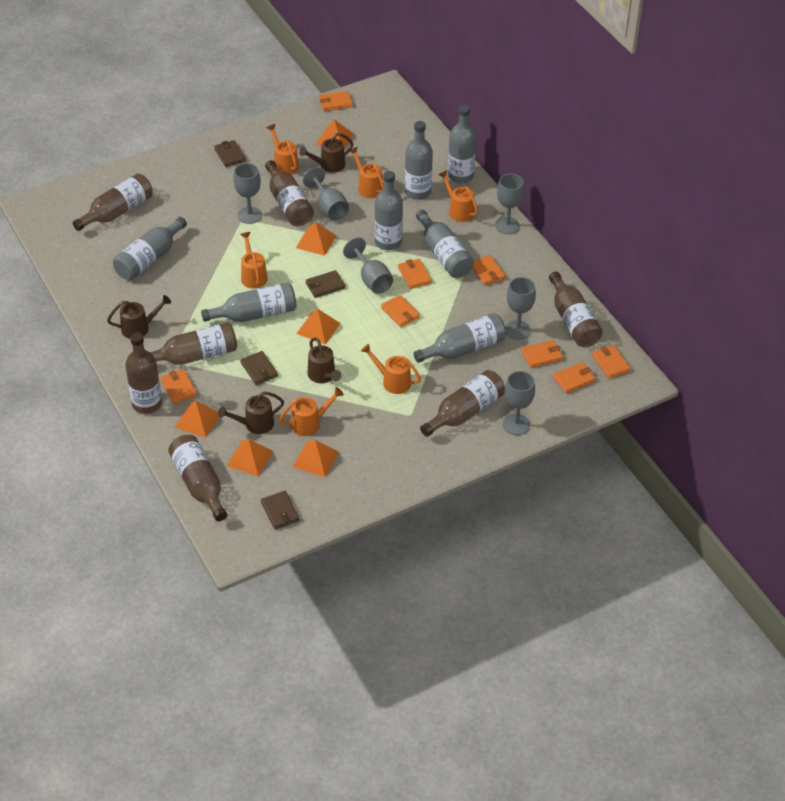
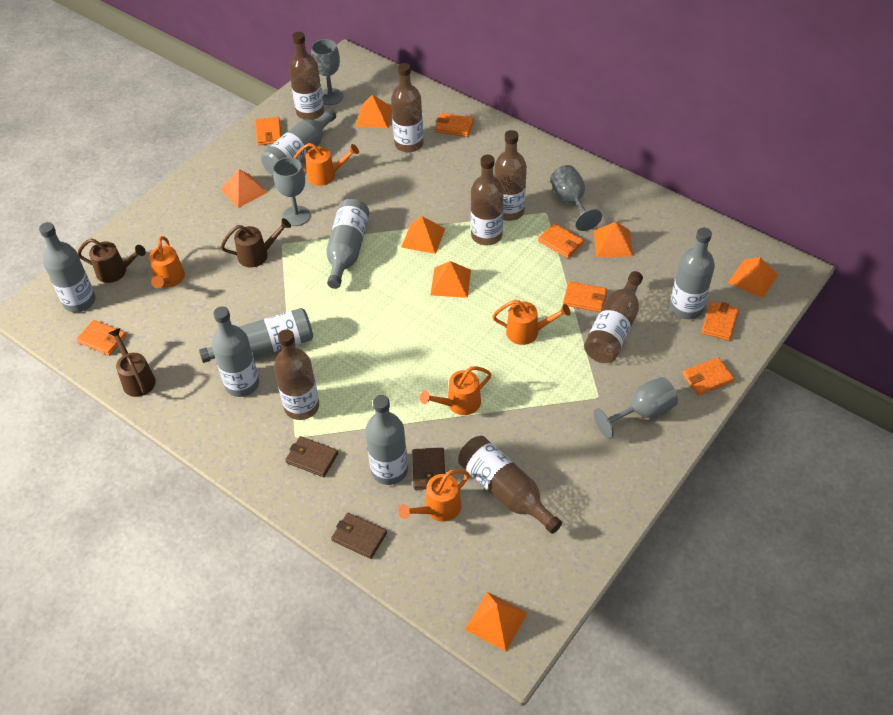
brown wallet: 4 -> 3
brown watering can: 4 -> 3
grey goblet: 6 -> 4
orange pyramid: 6 -> 7
orange wallet: 8 -> 7
orange watering can: 6 -> 5

